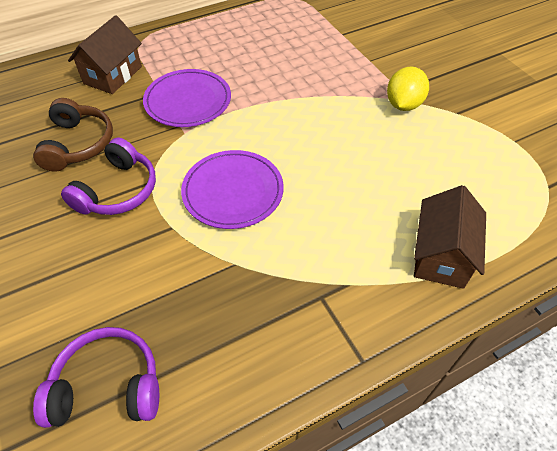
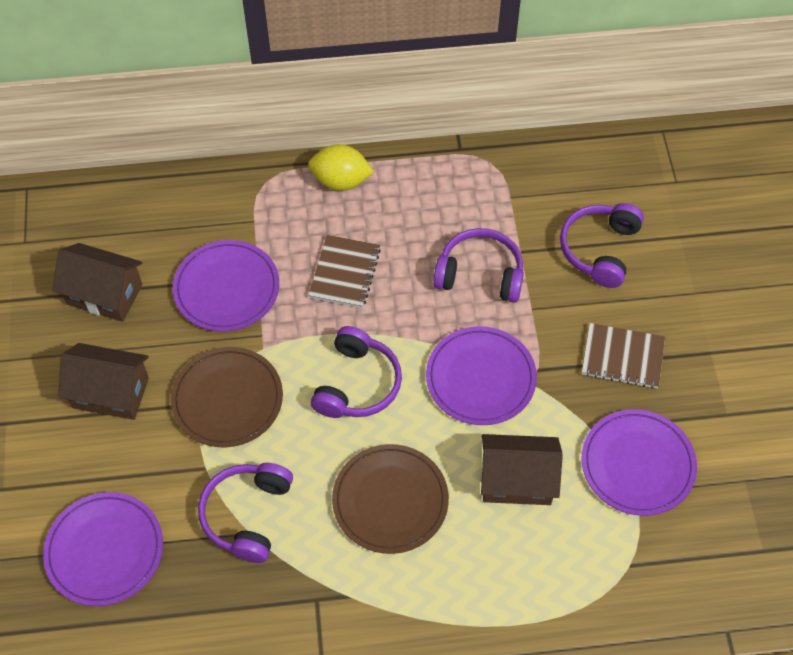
brown headphones: 1 -> 0
brown house: 2 -> 3
brown notebook: 0 -> 2
brown plate: 0 -> 2
purple headphones: 2 -> 4
purple plate: 2 -> 4

